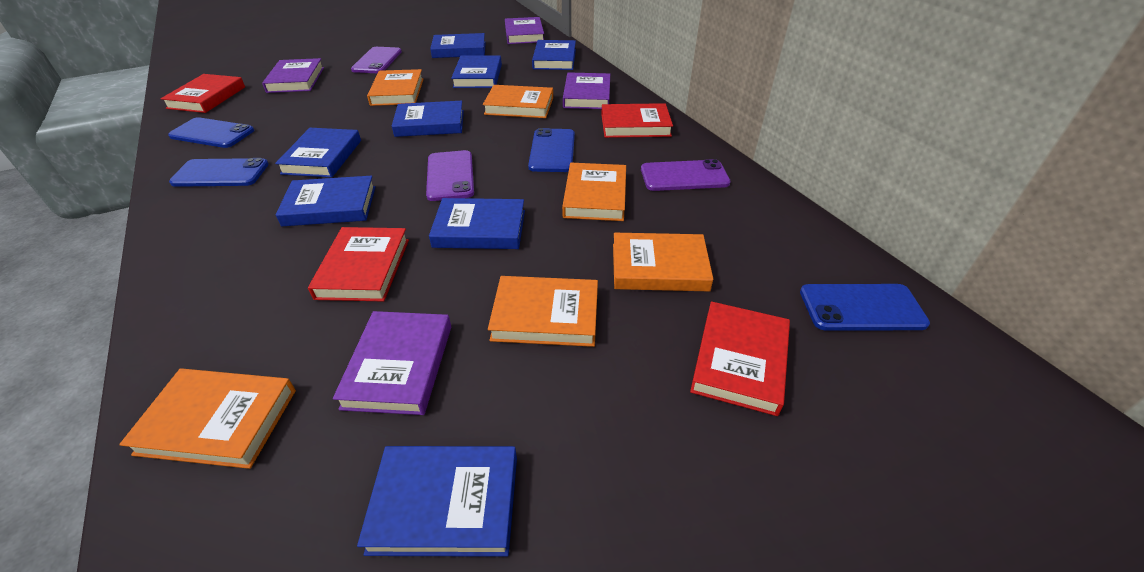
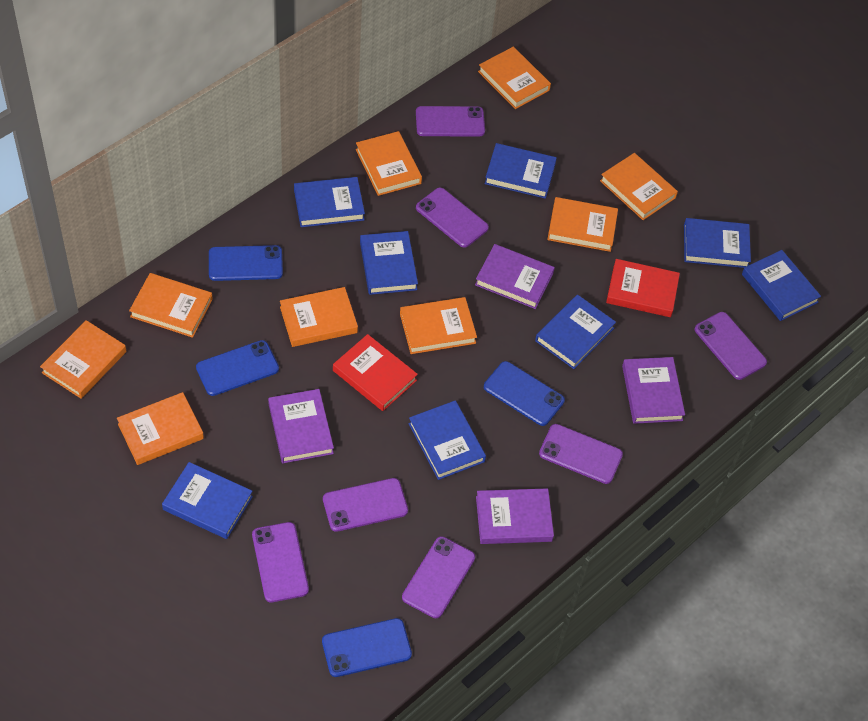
orange book: 6 -> 9
purple phone: 3 -> 7
red book: 4 -> 2

